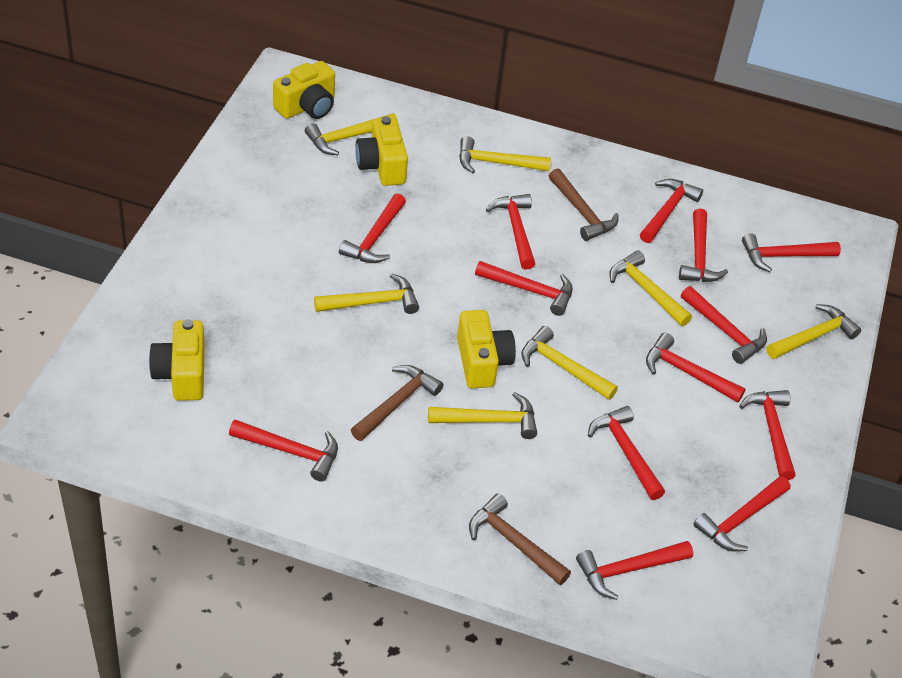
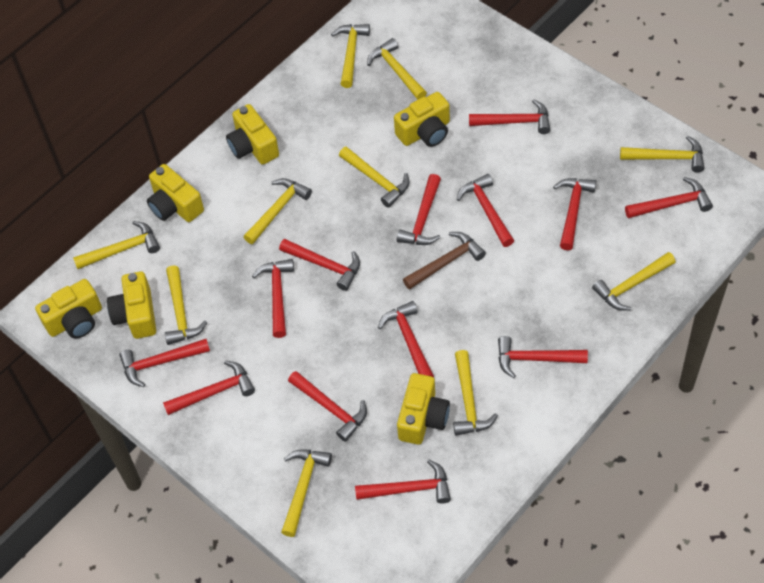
brown hammer: 3 -> 1
yellow camera: 4 -> 6
yellow hammer: 7 -> 10

